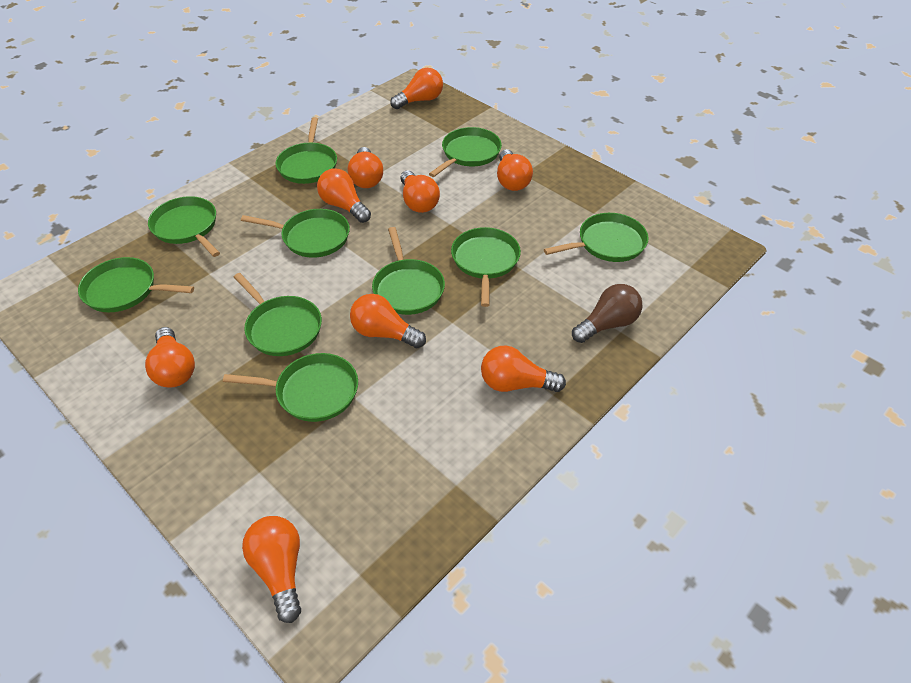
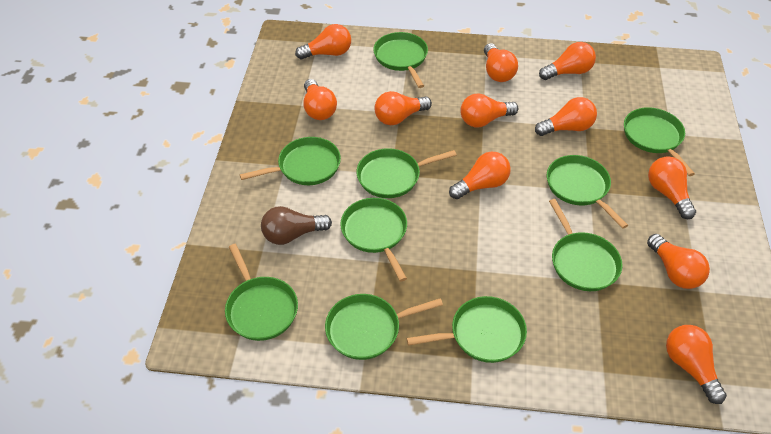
orange light bulb: 9 -> 11

